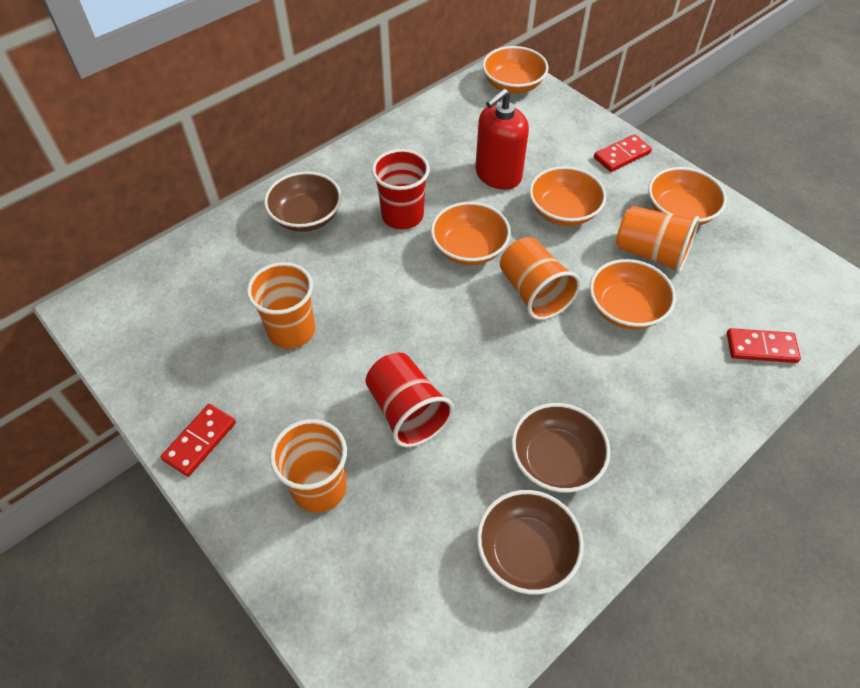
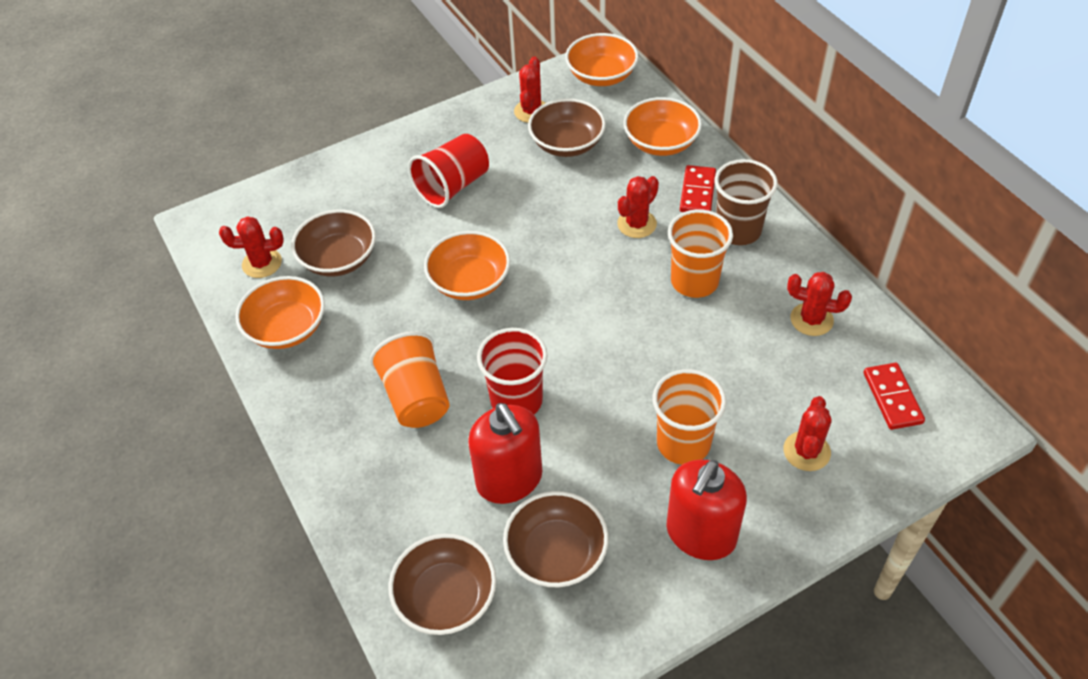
brown bowl: 3 -> 4
brown cup: 0 -> 1
orange bowl: 5 -> 4
orange cup: 4 -> 3
red cactus: 0 -> 5
red domino: 3 -> 2
red soap dispenser: 1 -> 2

